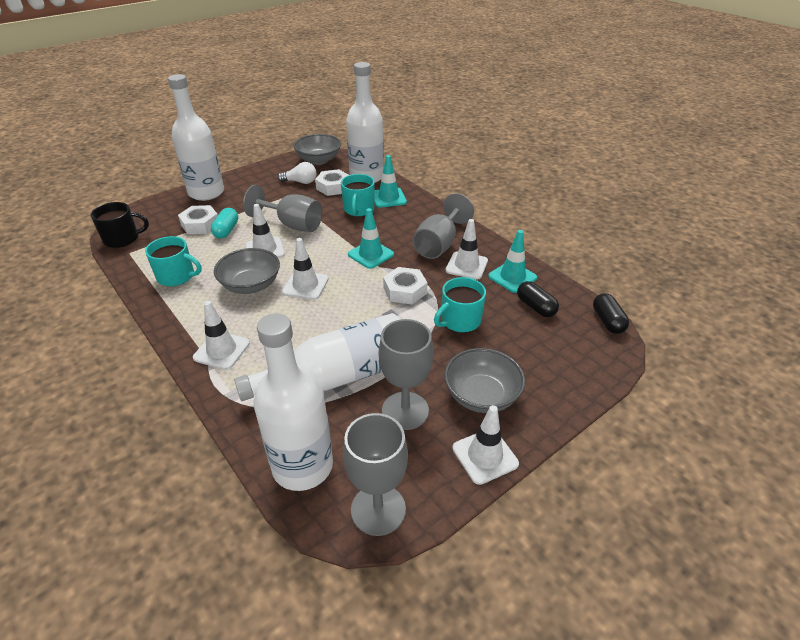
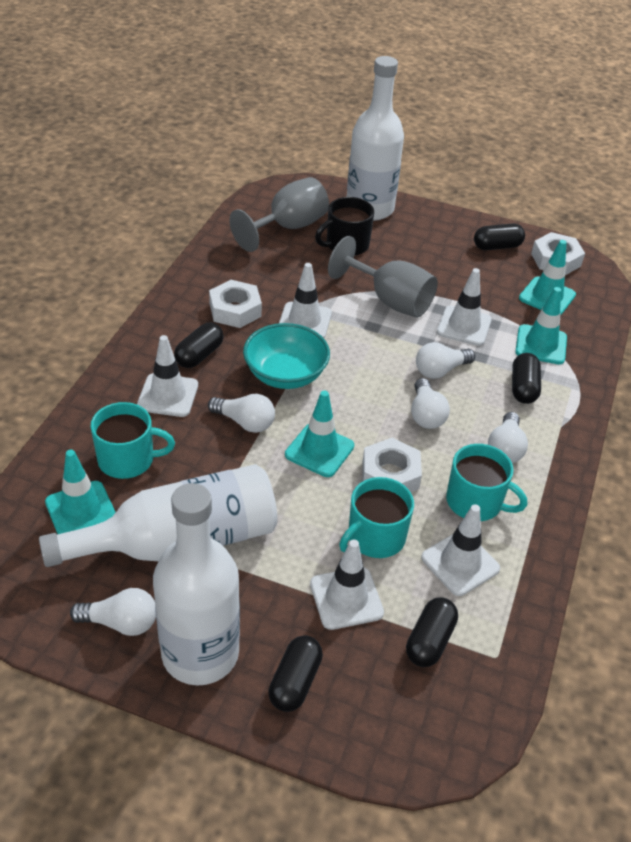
black capsule: 2 -> 5
grey bowl: 3 -> 0
grey goblet: 4 -> 2
turquoise bowl: 0 -> 1
turquoise capsule: 1 -> 0
turquoise traffic cone: 3 -> 4
white bottle: 4 -> 3
white light bulb: 1 -> 5

